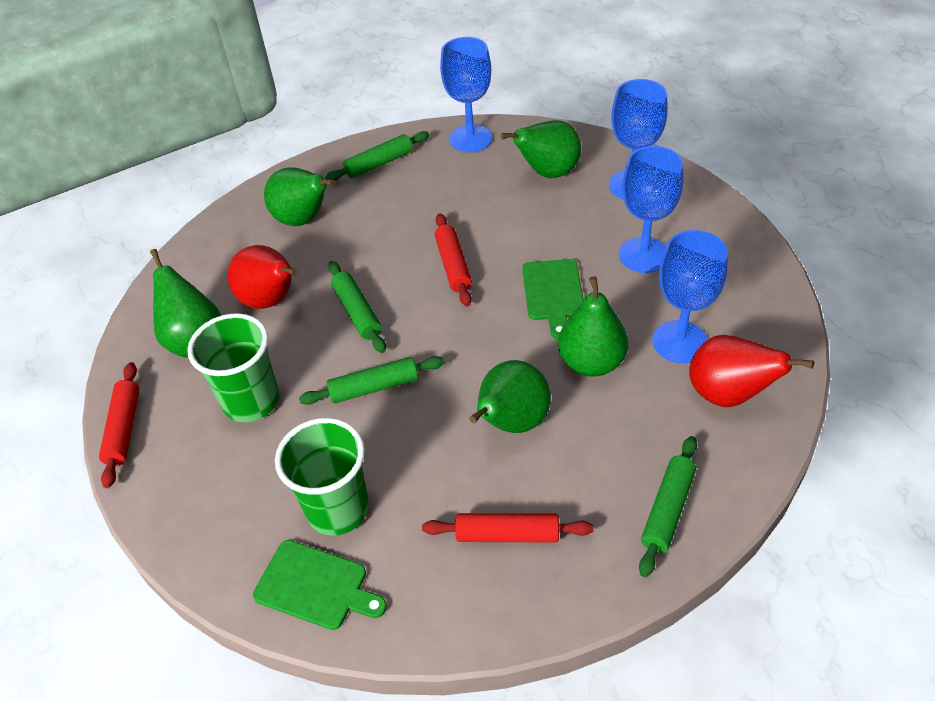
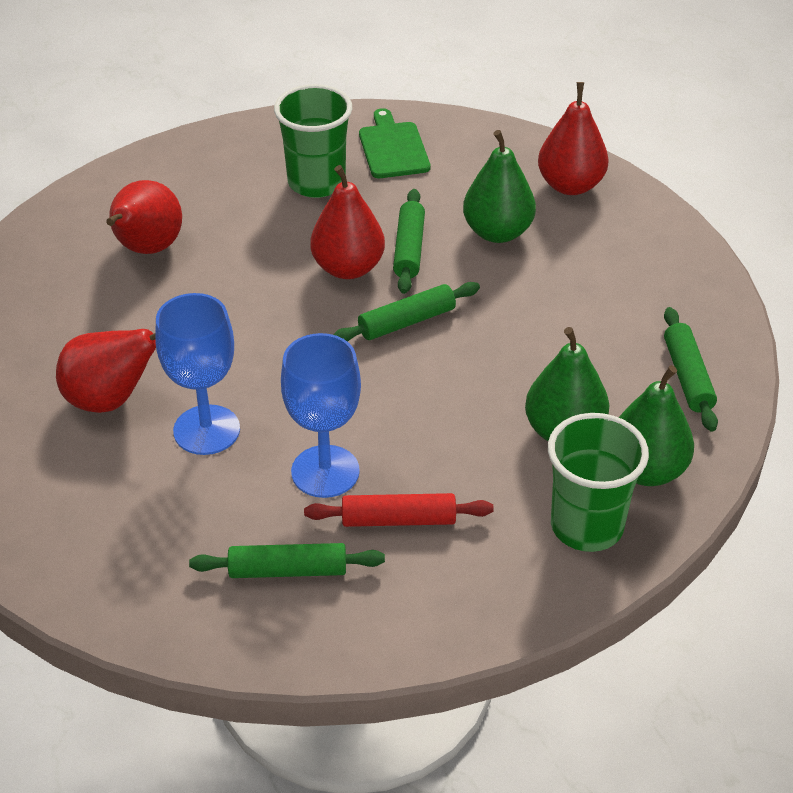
blue goblet: 4 -> 2
green cutting board: 2 -> 1
green pear: 5 -> 3
red pear: 2 -> 4
red rolling pin: 3 -> 1

